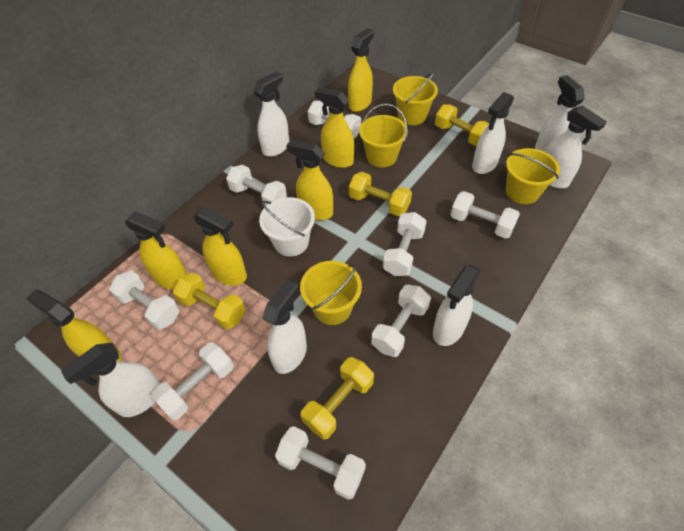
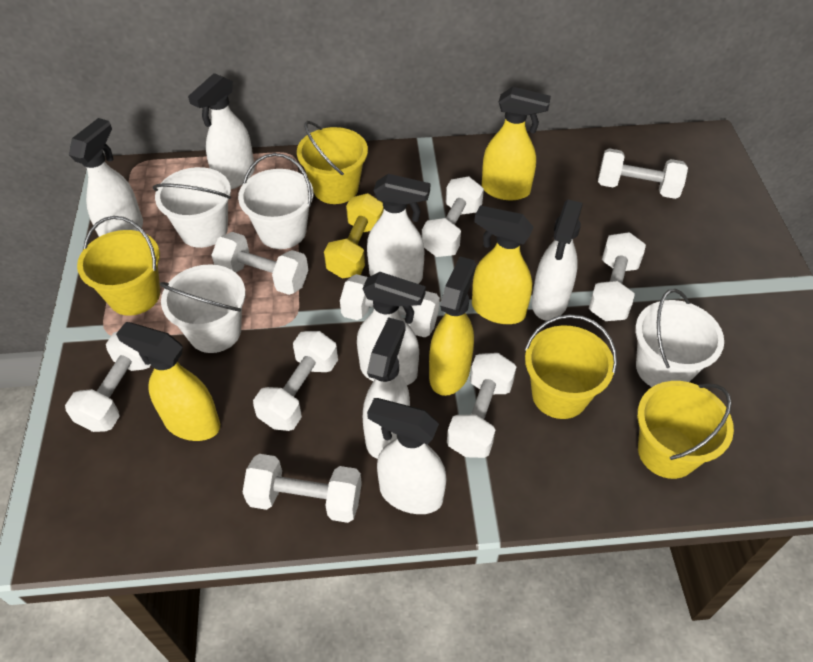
white bucket: 1 -> 4
white dumbbell: 8 -> 9
yellow dumbbell: 4 -> 1
yellow spray bottle: 6 -> 4

